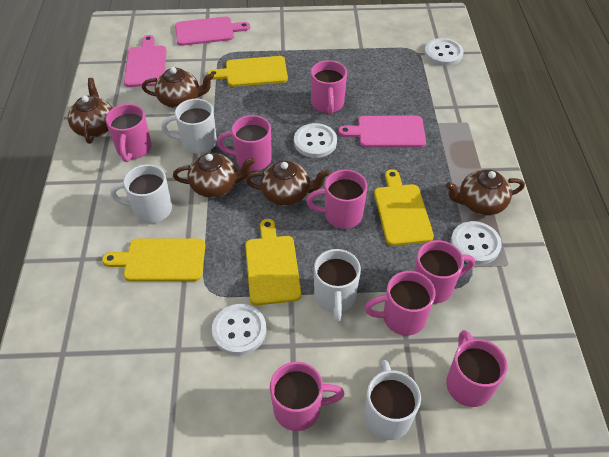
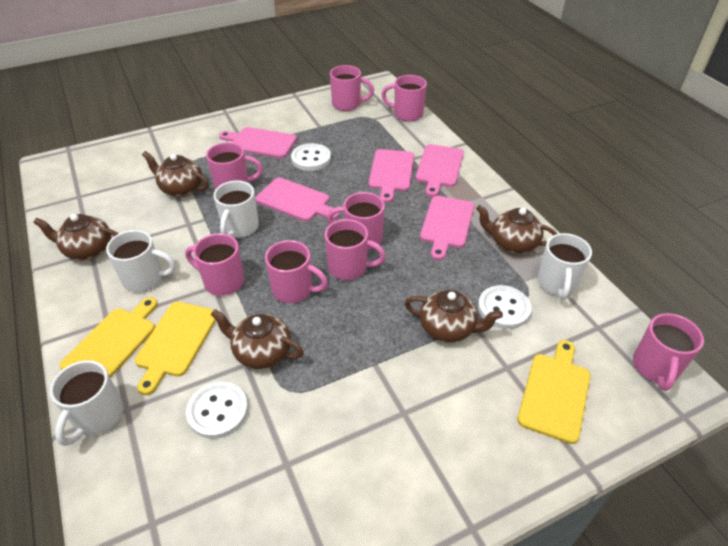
pink cutting board: 3 -> 5
white button: 4 -> 3
yellow cutting board: 4 -> 3

